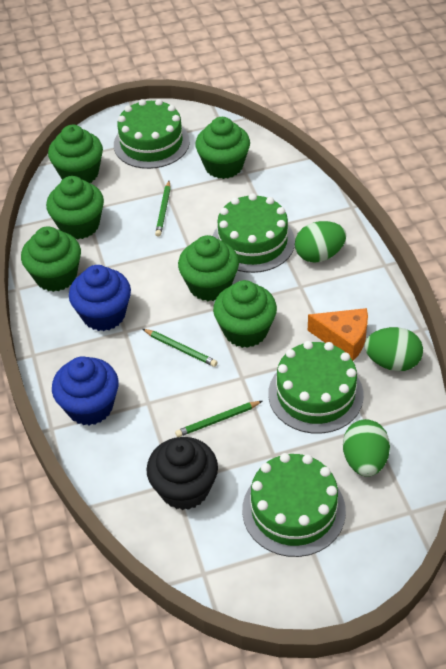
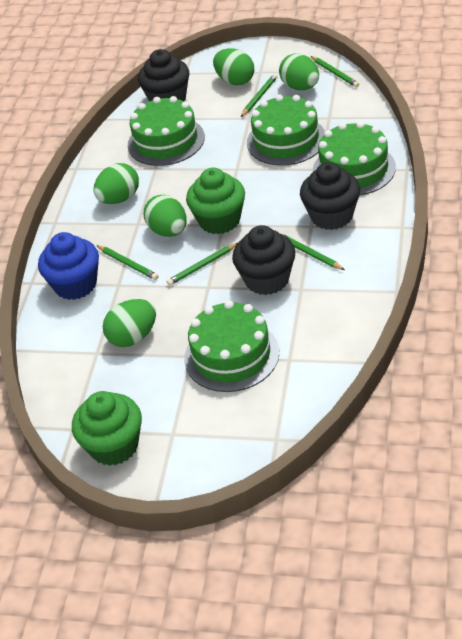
black cupcake: 1 -> 3
blue cupcake: 2 -> 1
green cupcake: 6 -> 2
green egg: 3 -> 5
green pencil: 3 -> 5
orange cheese: 1 -> 0

